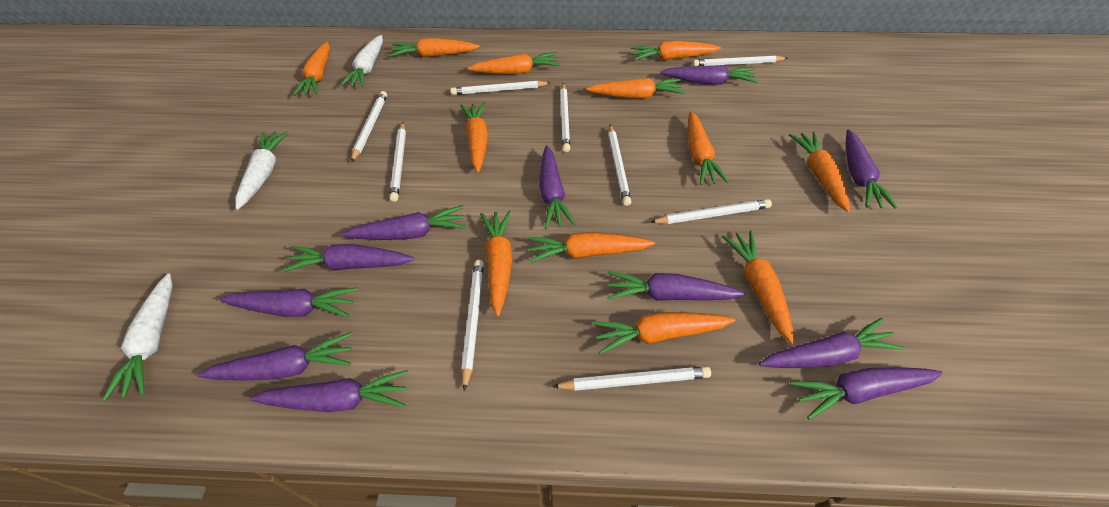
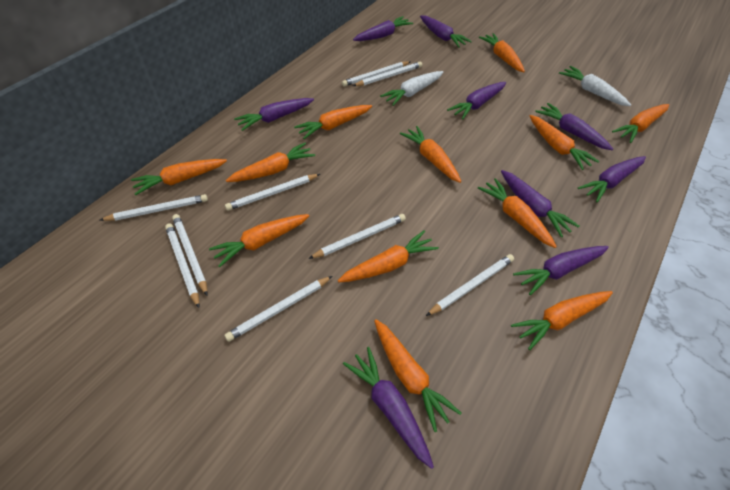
purple carrot: 11 -> 9
white carrot: 3 -> 2

